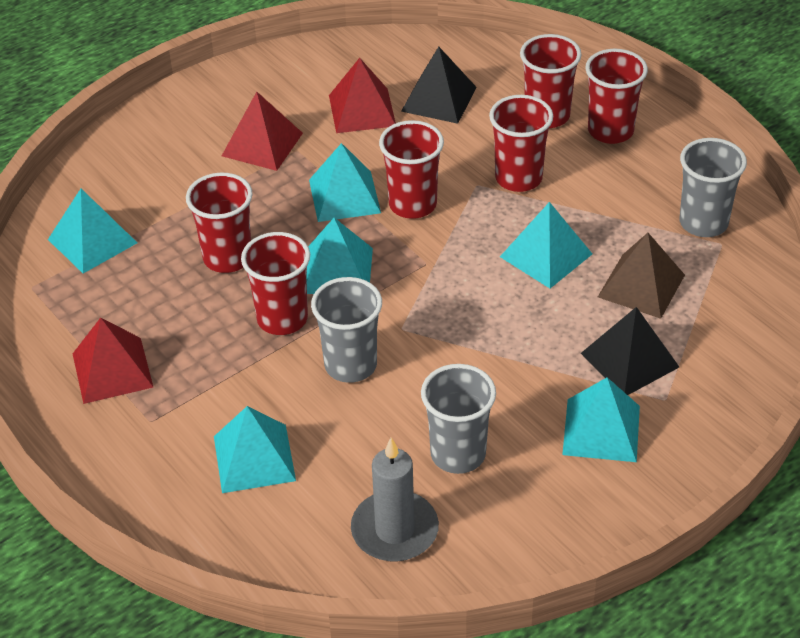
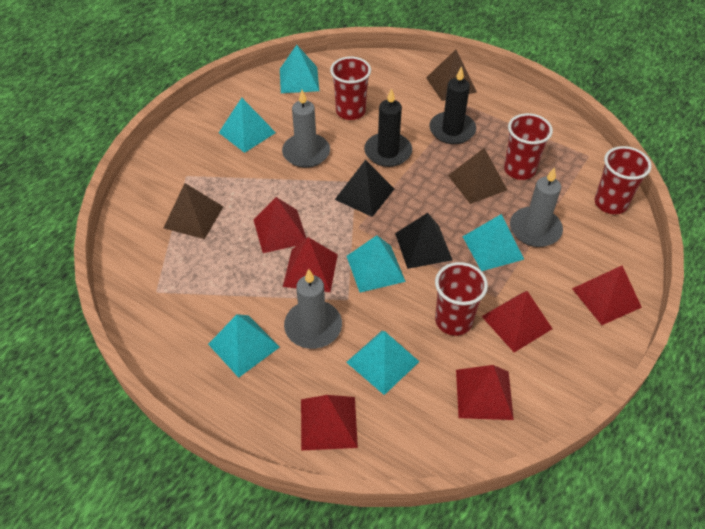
black candle: 0 -> 2
brown pyramid: 1 -> 3
grey candle: 1 -> 3
grey cup: 3 -> 0
red cup: 6 -> 4
red pyramid: 3 -> 6

